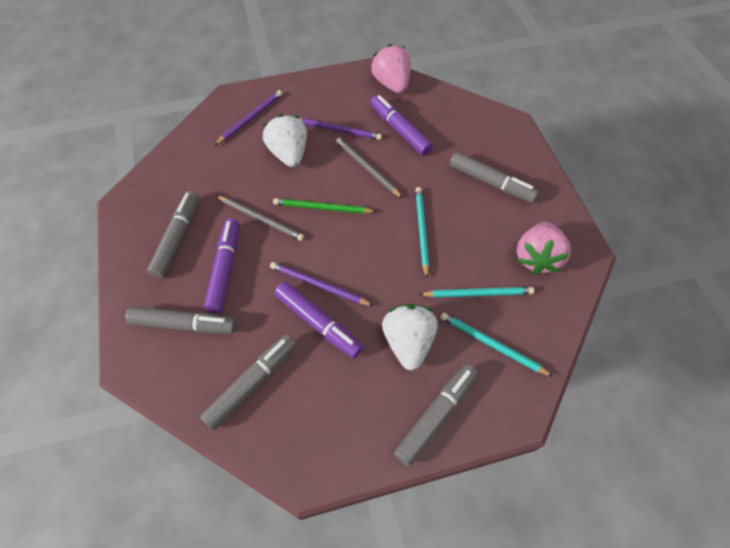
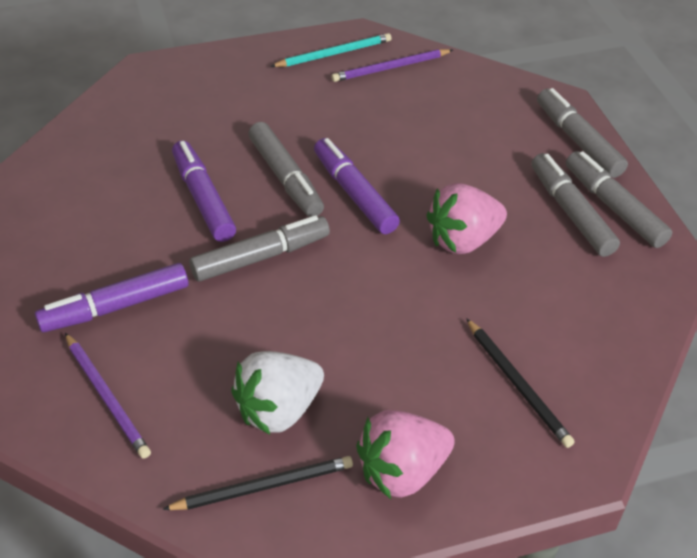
black pencil: 0 -> 2
green pencil: 1 -> 0
grey pencil: 2 -> 0
purple pencil: 3 -> 2
turquoise pencil: 3 -> 1
white strawberry: 2 -> 1

